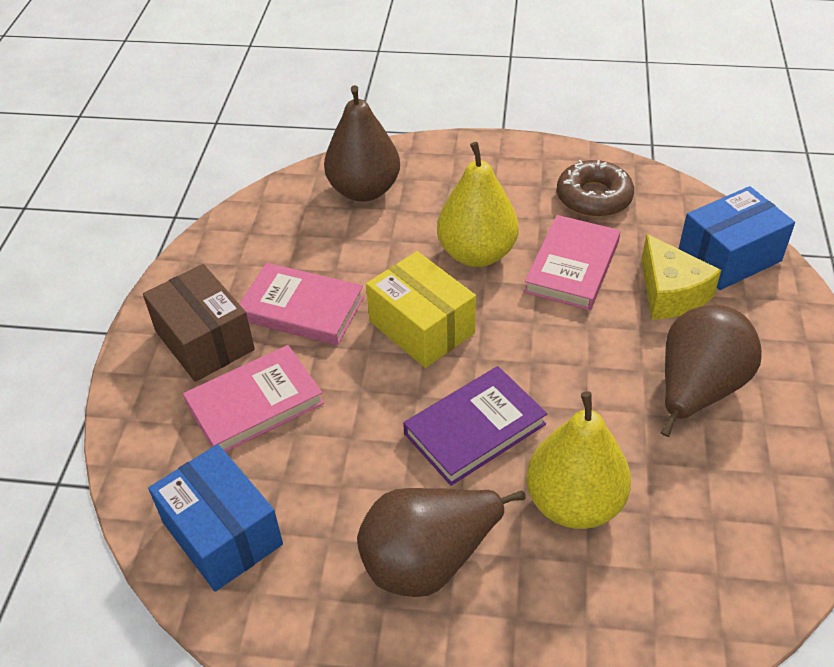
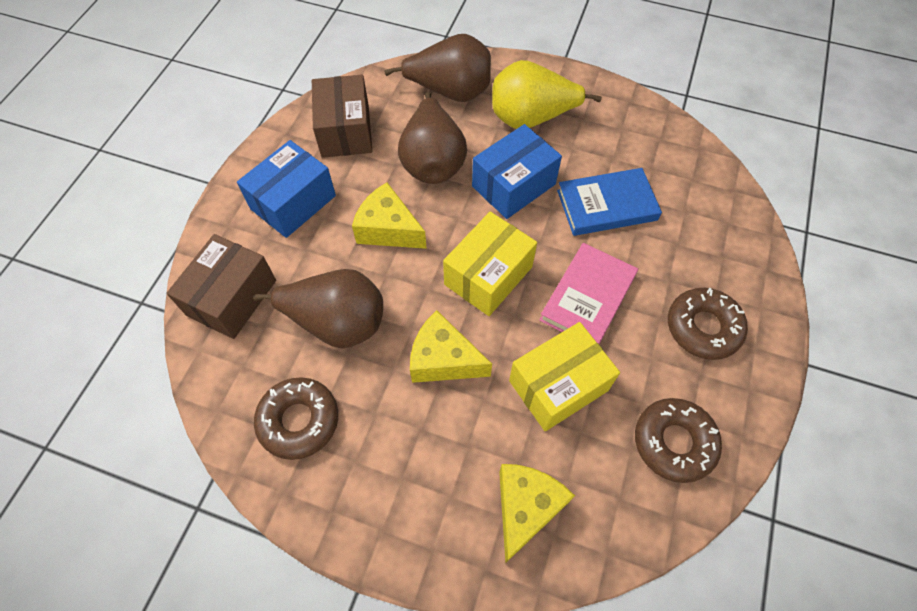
blue book: 0 -> 1
brown box: 1 -> 2
brown donut: 1 -> 3
pink book: 3 -> 1
purple book: 1 -> 0
yellow box: 1 -> 2
yellow cheese: 1 -> 3
yellow pear: 2 -> 1

